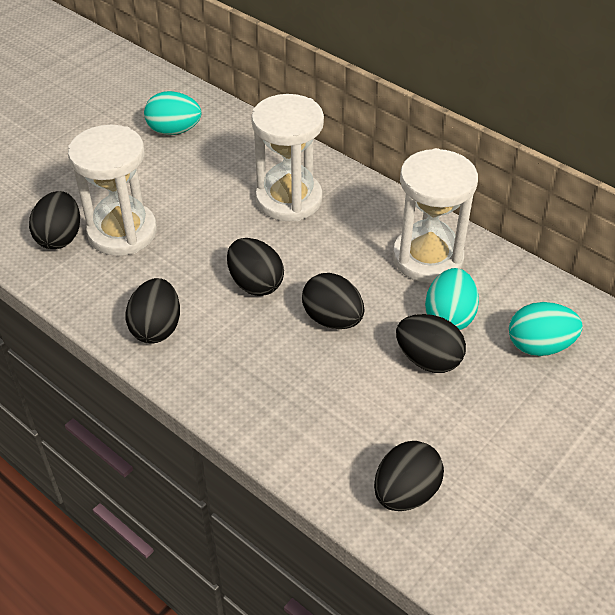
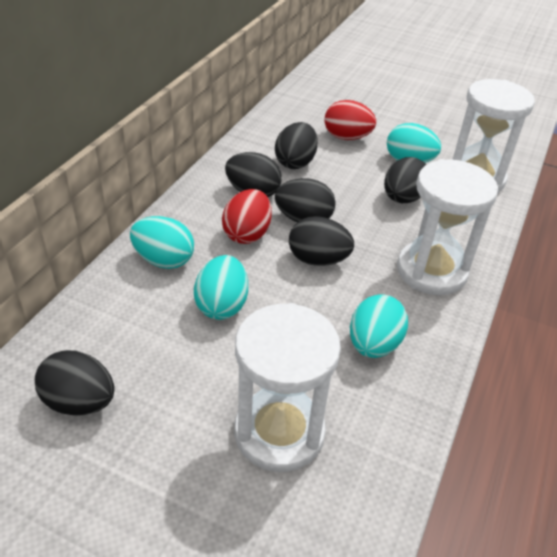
red egg: 0 -> 2
turquoise egg: 3 -> 4

